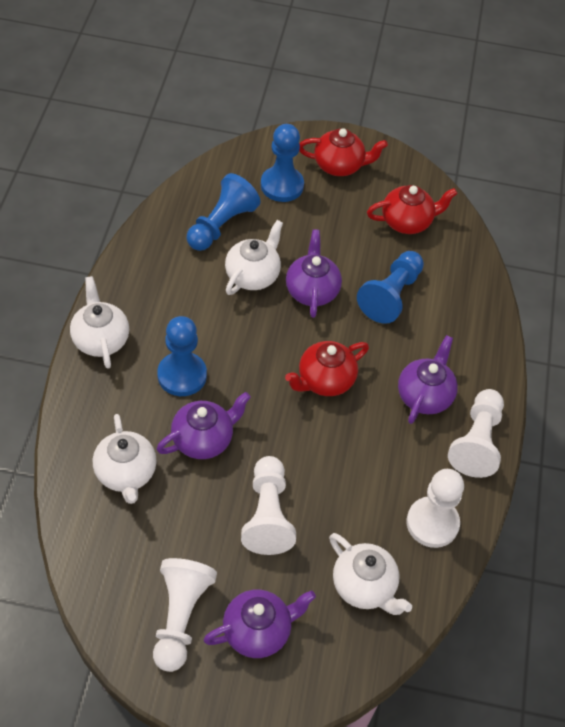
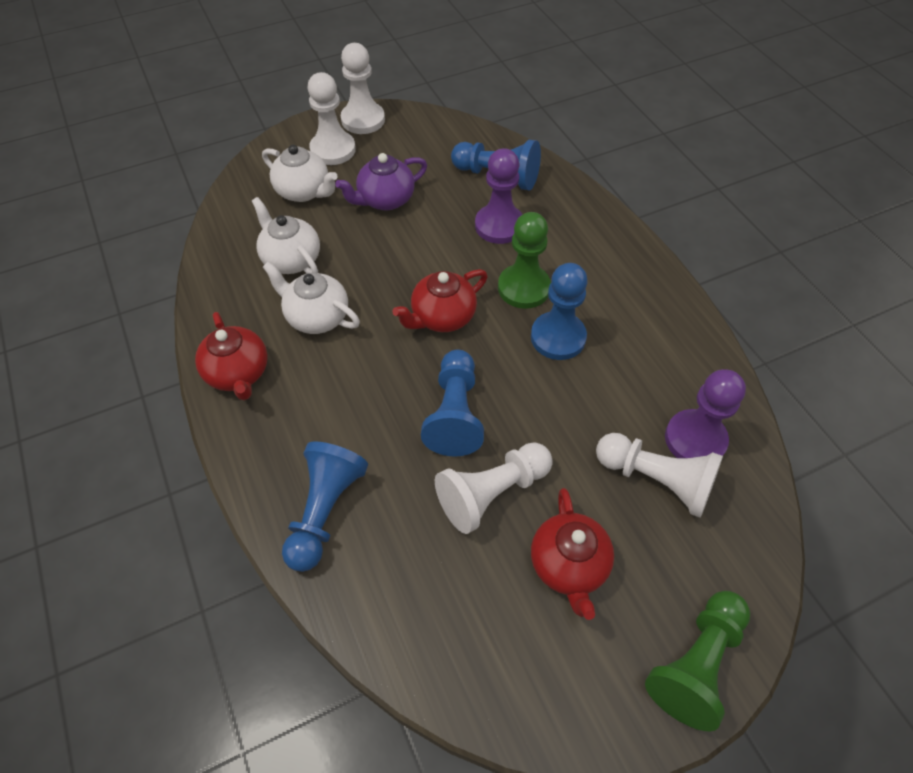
green pawn: 0 -> 2
purple pawn: 0 -> 2
purple teapot: 4 -> 1
white teapot: 4 -> 3

